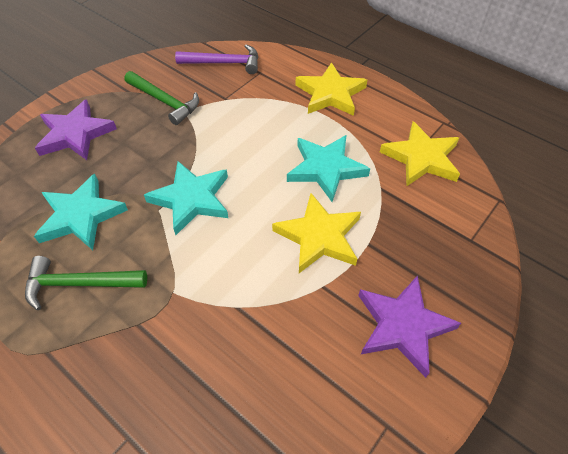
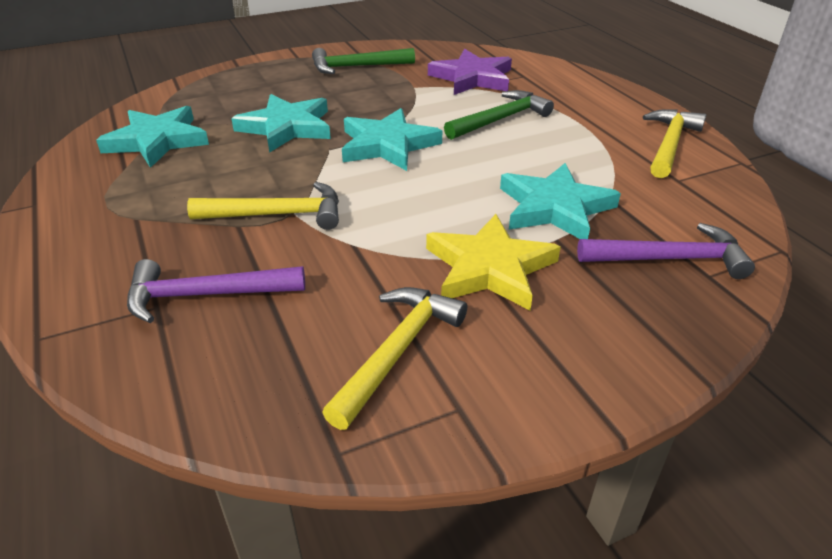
purple hammer: 1 -> 2
purple star: 2 -> 1
turquoise star: 3 -> 4
yellow hammer: 0 -> 3
yellow star: 3 -> 1

